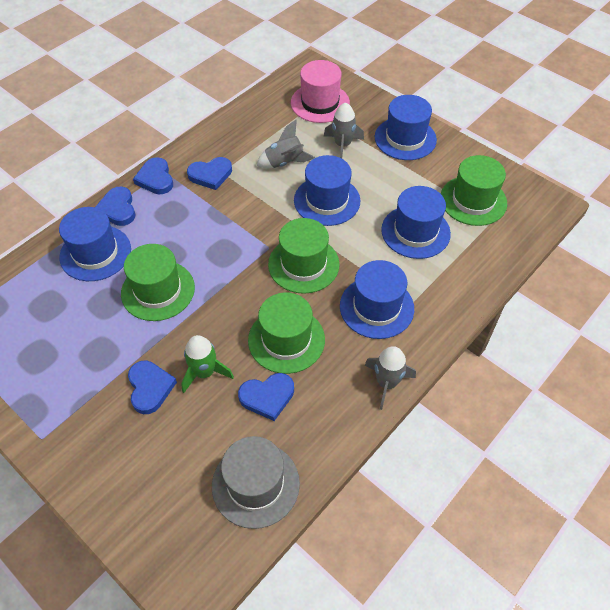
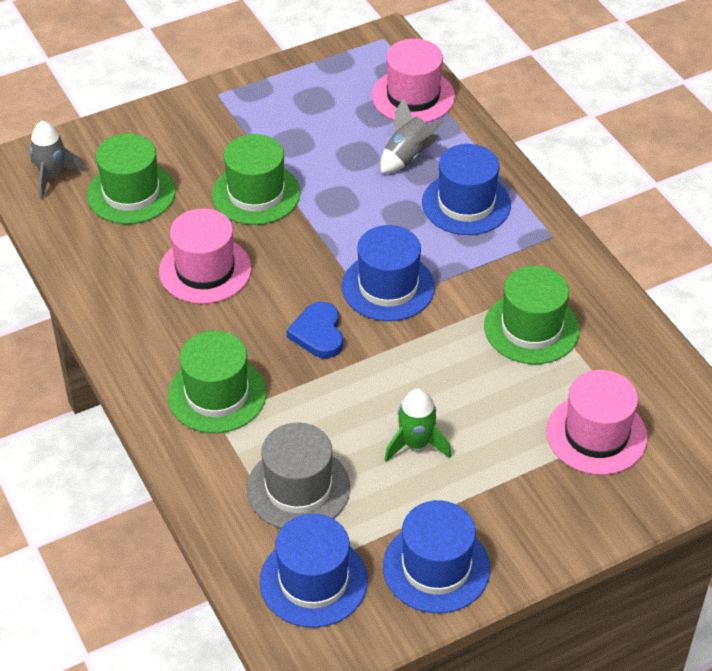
blue hat: 5 -> 4
blue heart: 5 -> 1
grey rocket: 3 -> 2
pink hat: 1 -> 3

